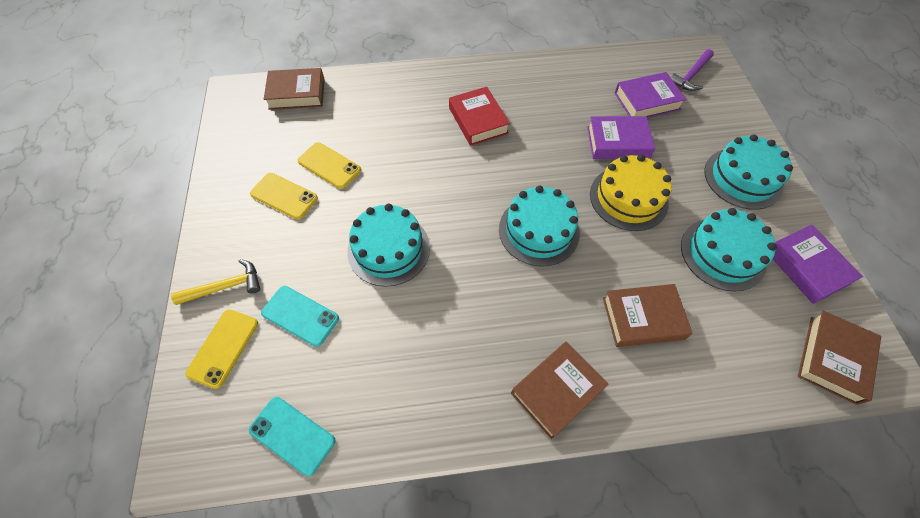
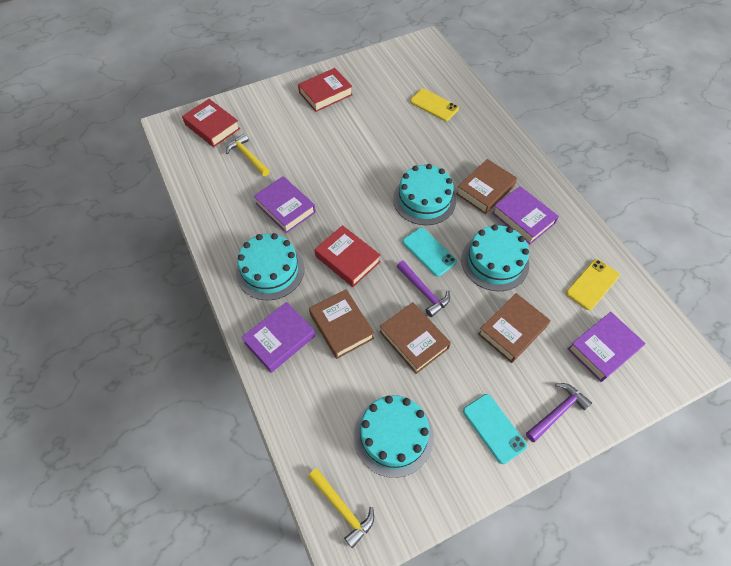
purple book: 3 -> 4
purple hammer: 1 -> 2
red book: 1 -> 3
yellow cake: 1 -> 0
yellow hammer: 1 -> 2
yellow phone: 3 -> 2

